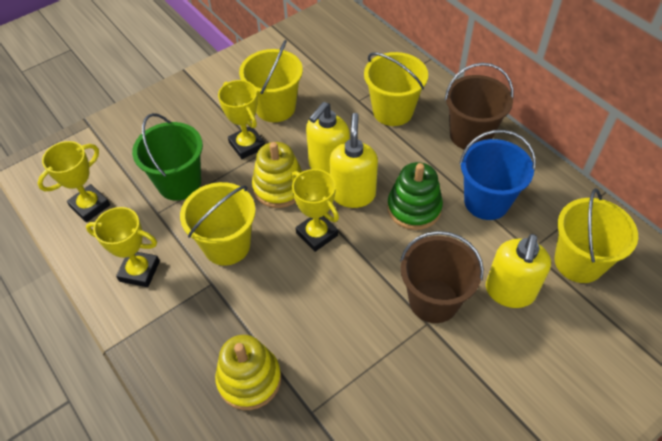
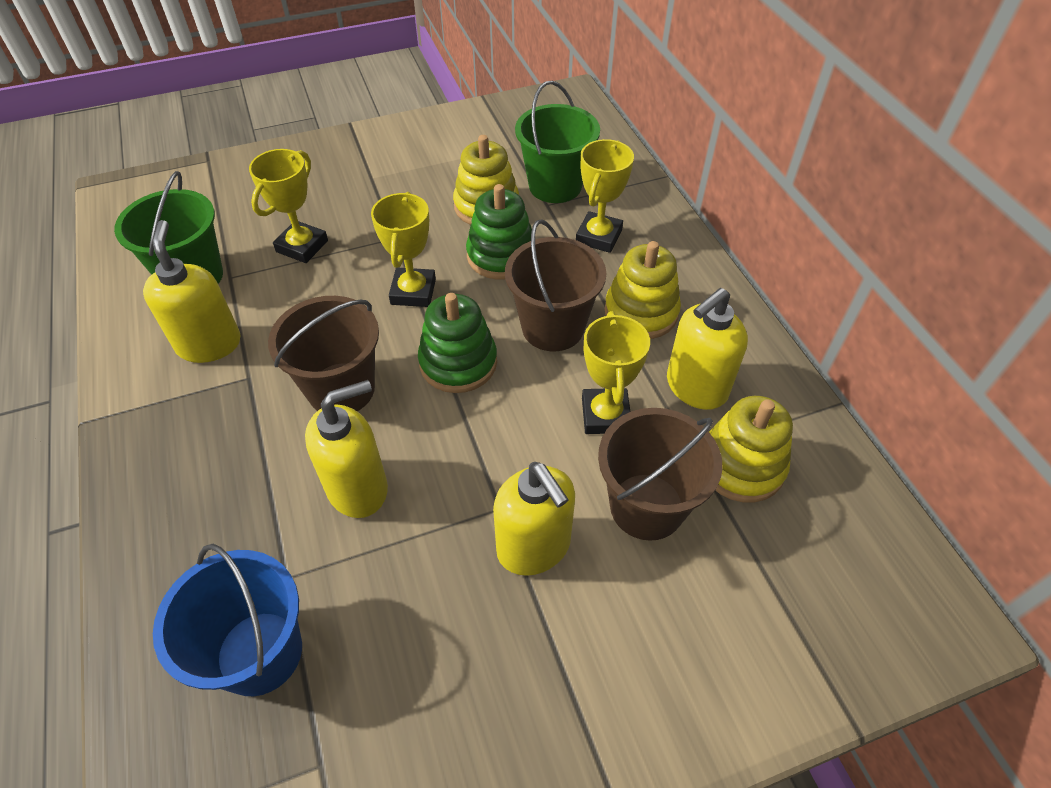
brown bucket: 2 -> 3
green bucket: 1 -> 2
green stacking toy: 1 -> 2
yellow bucket: 4 -> 0
yellow soap dispenser: 3 -> 4
yellow stacking toy: 2 -> 3

